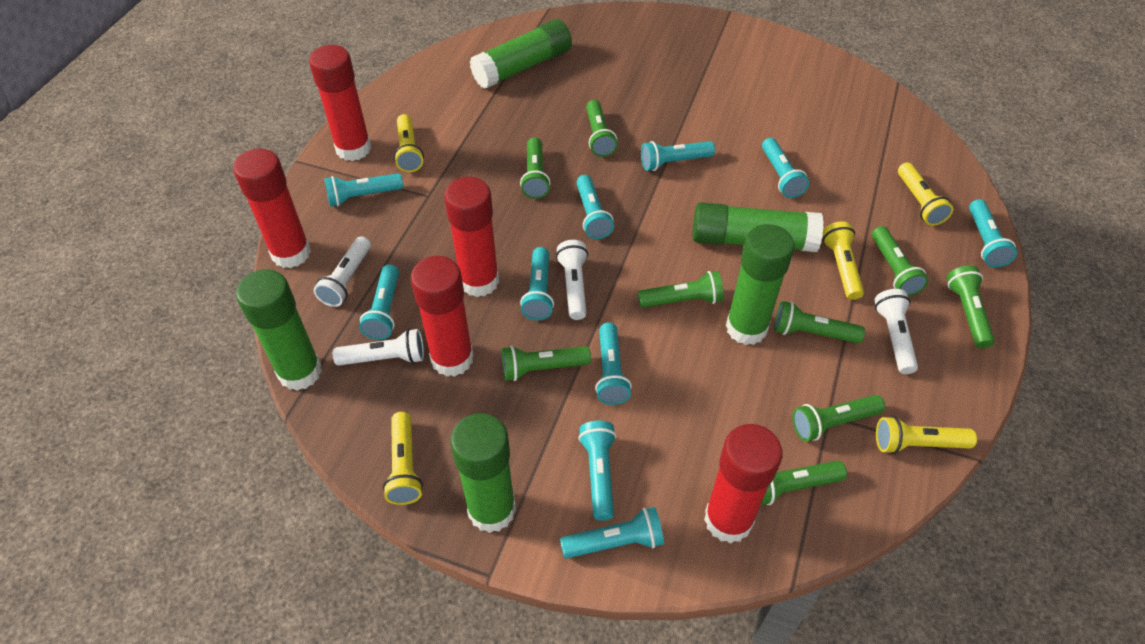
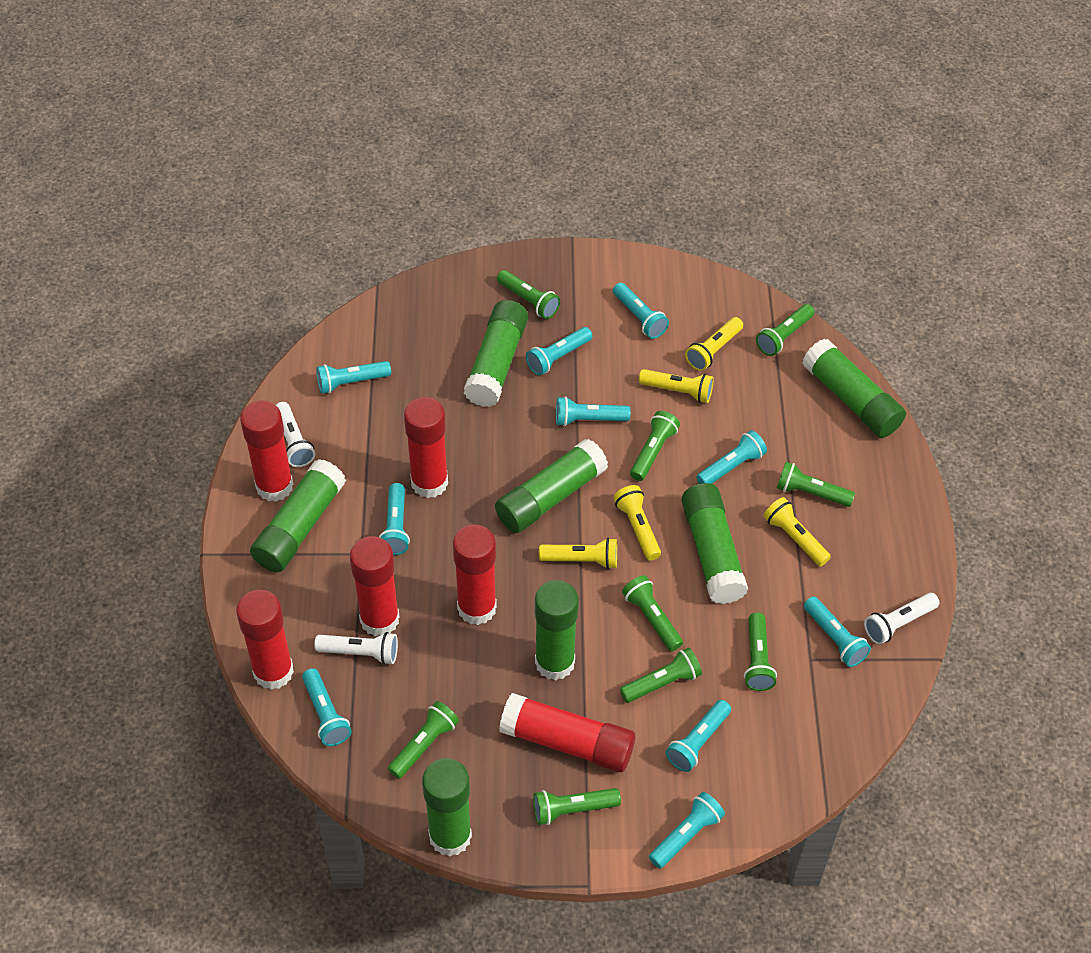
green glue stick: 5 -> 7
red glue stick: 5 -> 6
white flashlight: 4 -> 3

